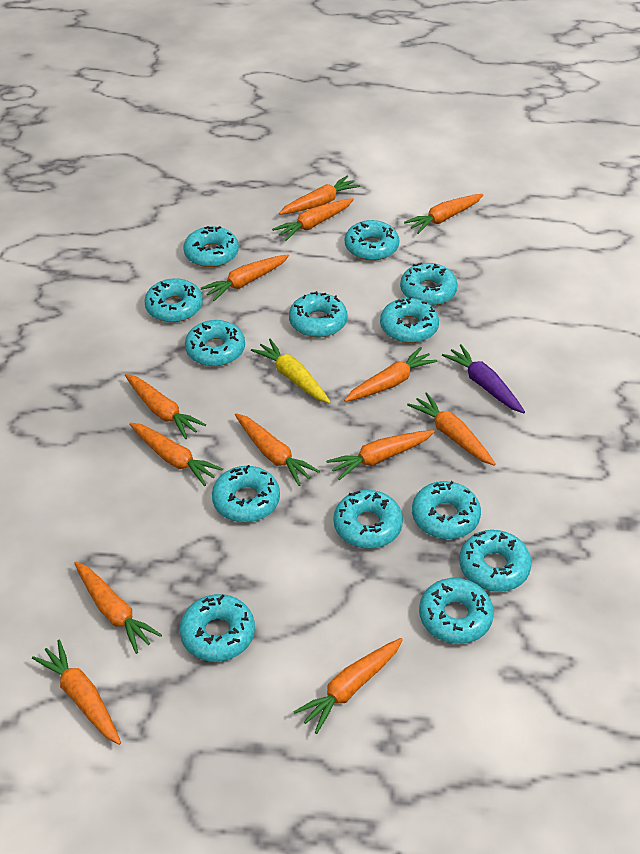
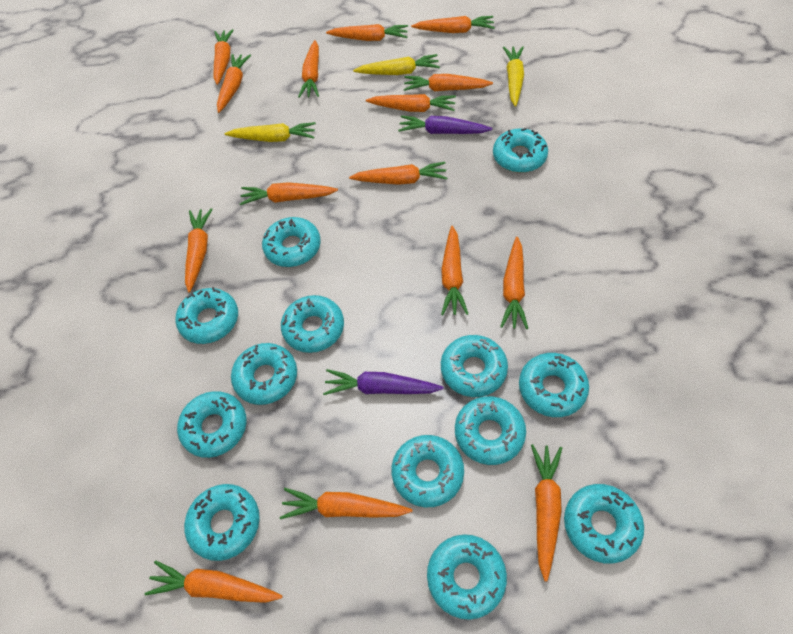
orange carrot: 13 -> 15
purple carrot: 1 -> 2
yellow carrot: 1 -> 3

